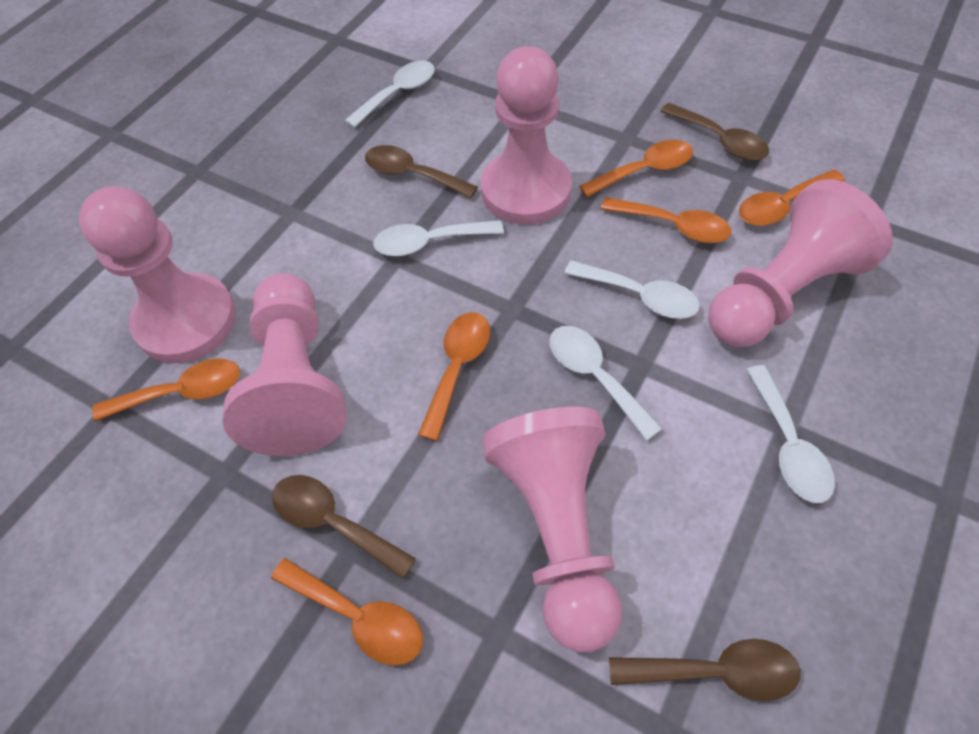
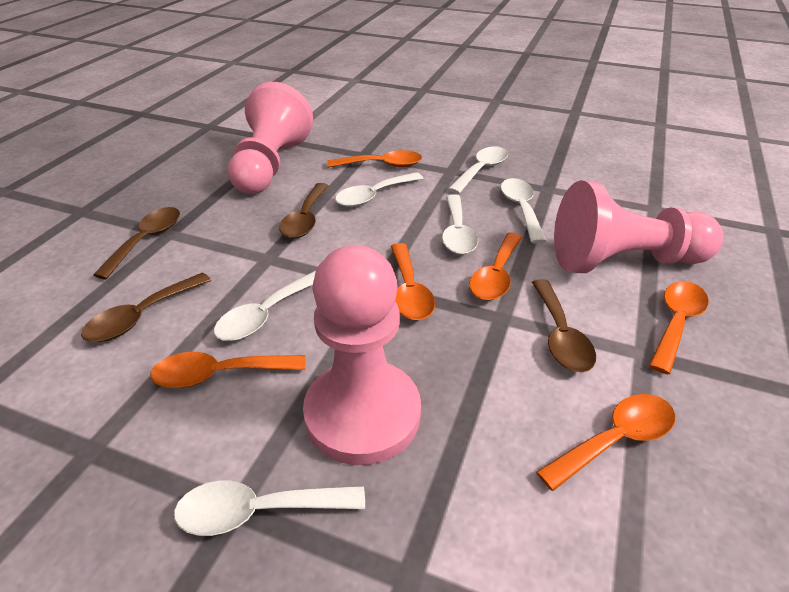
pink pawn: 5 -> 3
white spoon: 5 -> 6

